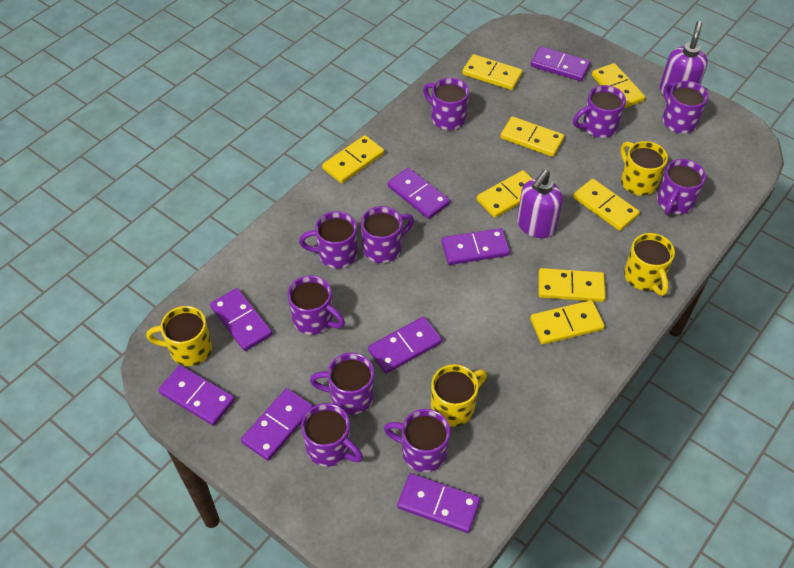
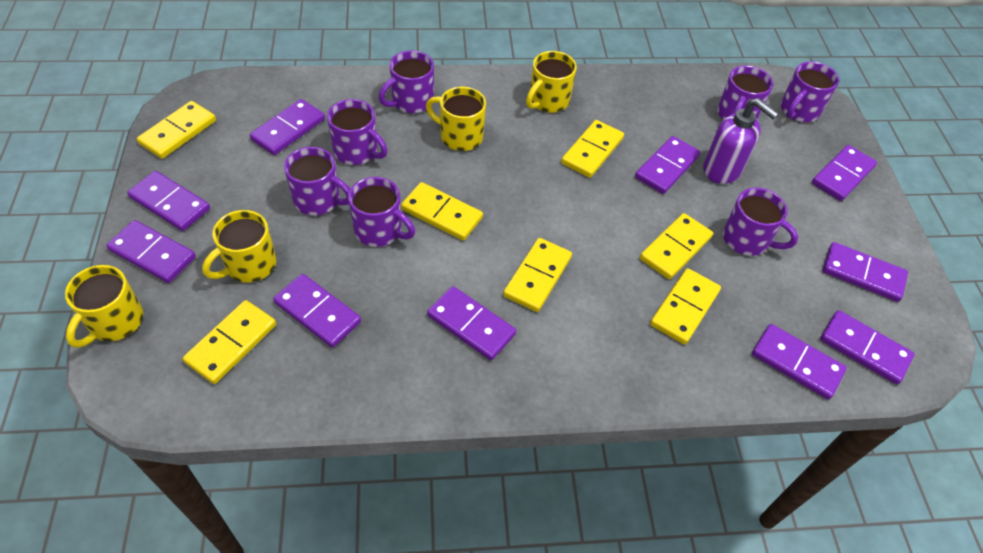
purple domino: 8 -> 10
purple mug: 10 -> 7
purple soap dispenser: 2 -> 1
yellow domino: 8 -> 7

